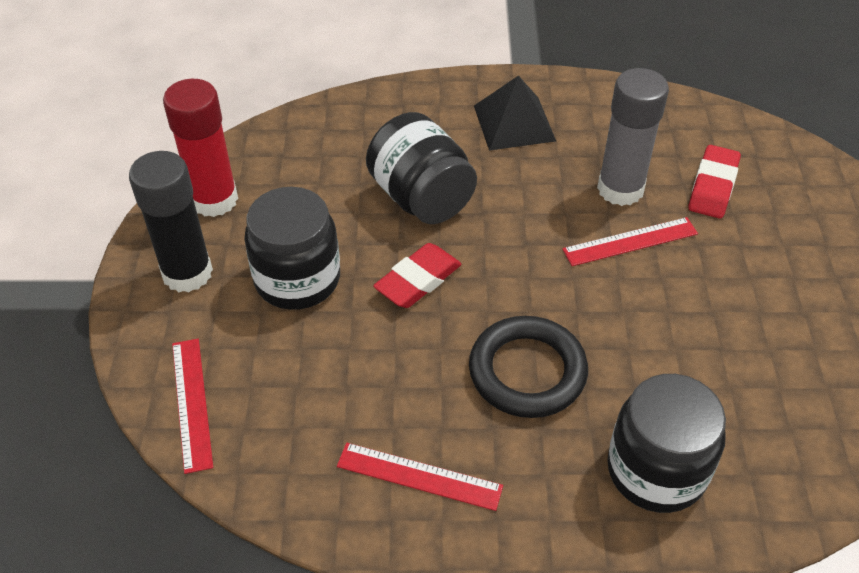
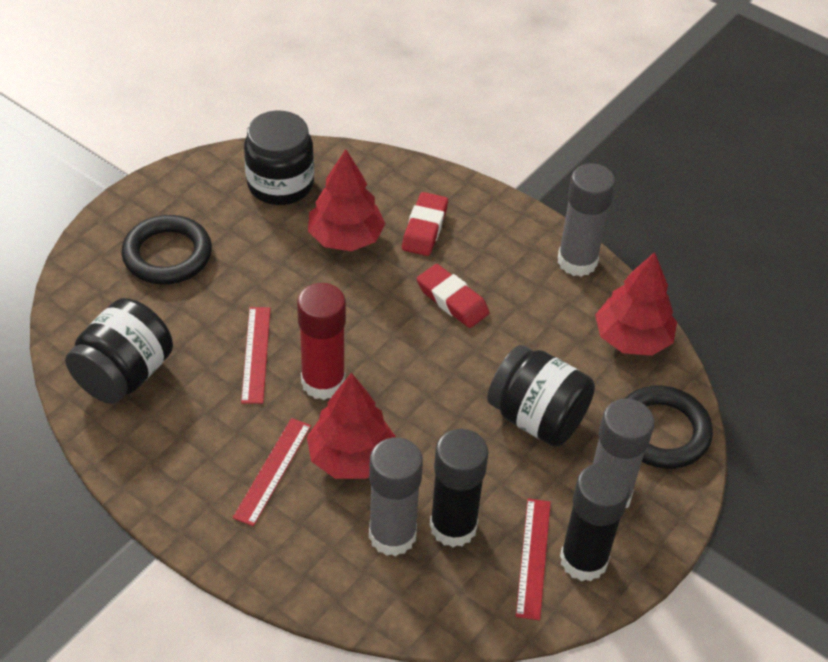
black glue stick: 1 -> 2
black pyramid: 1 -> 0
black ring: 1 -> 2
grey glue stick: 1 -> 3
red tree: 0 -> 3

